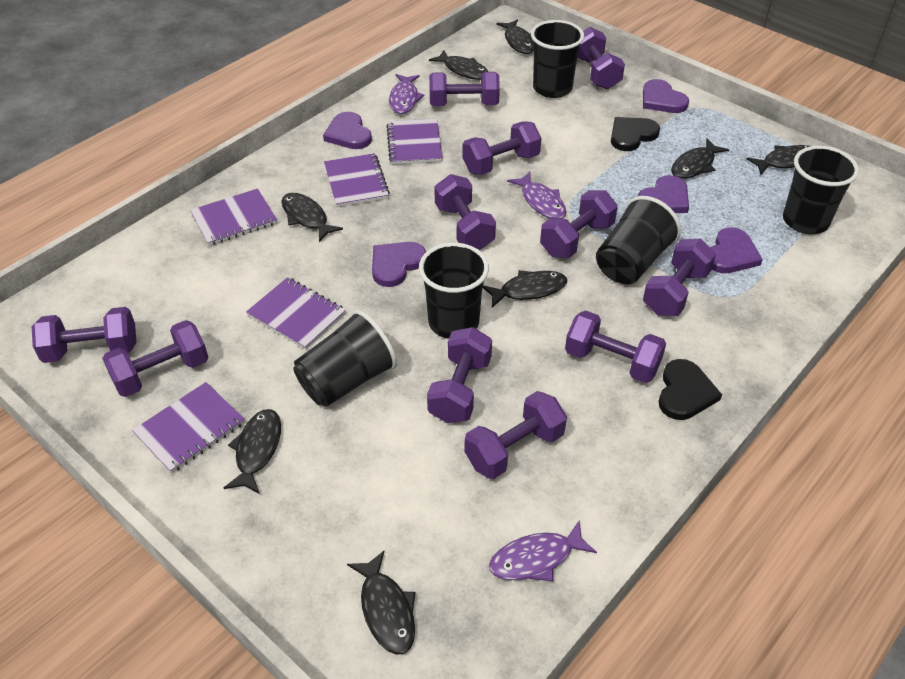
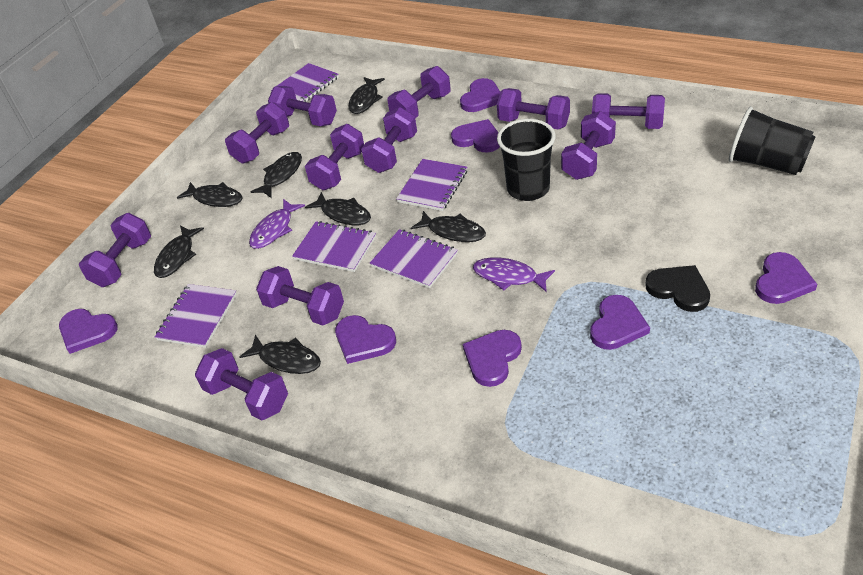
black cup: 5 -> 2
black fish: 8 -> 7
black heart: 2 -> 1
purple fish: 3 -> 2
purple heart: 5 -> 7

